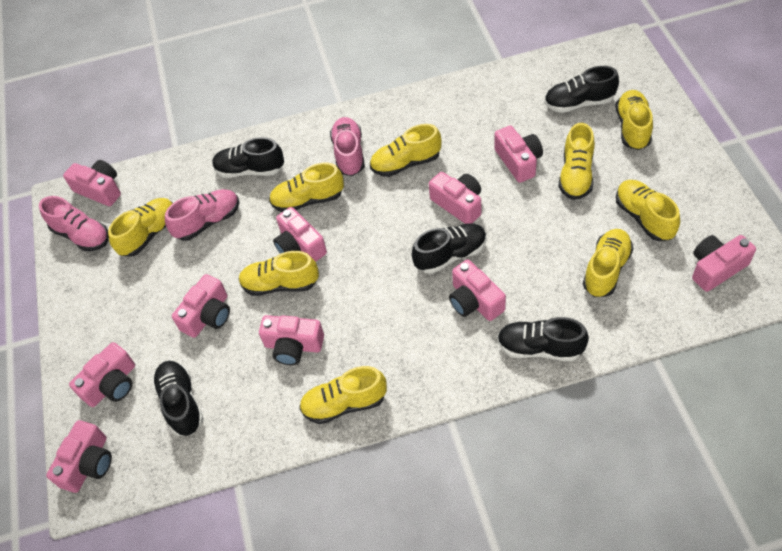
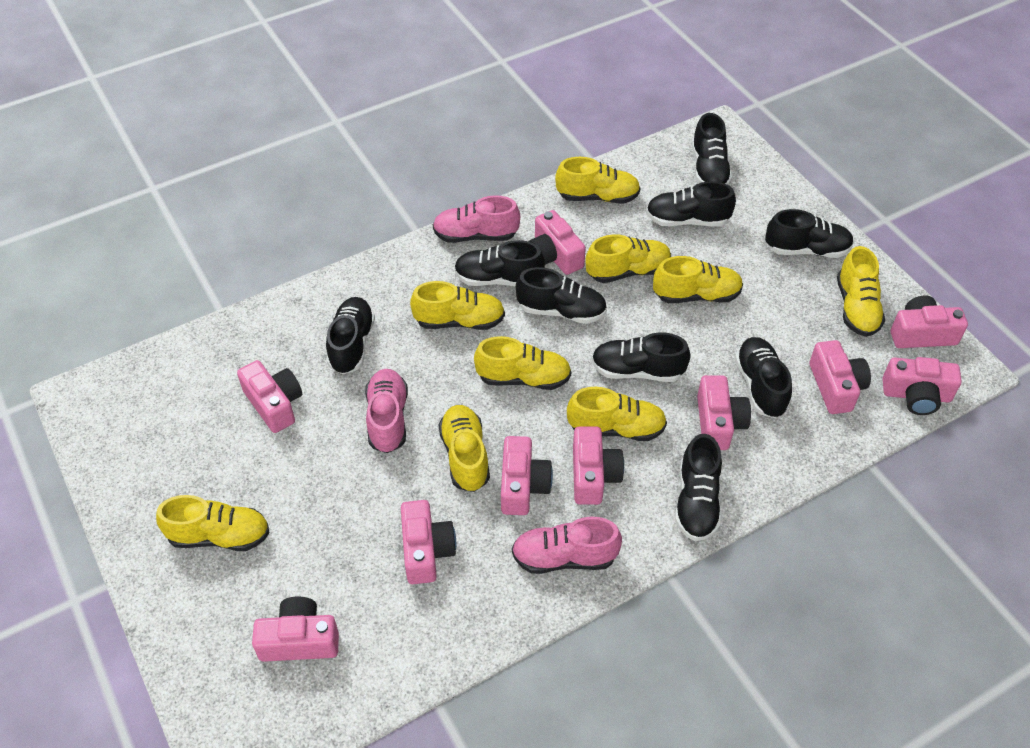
black shoe: 5 -> 9

